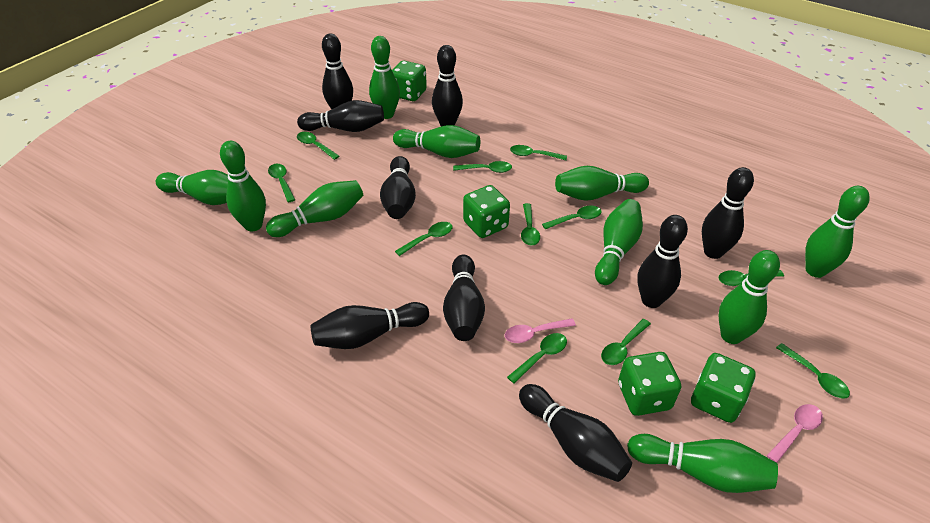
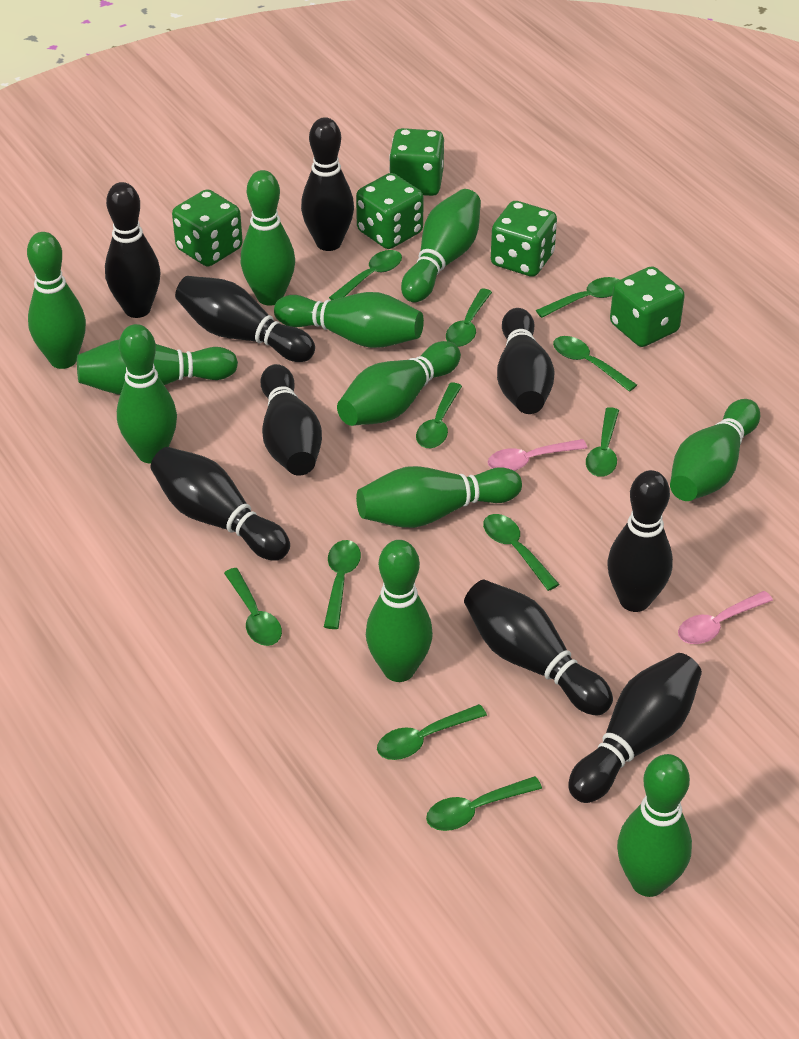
green bowling pin: 10 -> 11
green dice: 4 -> 5

